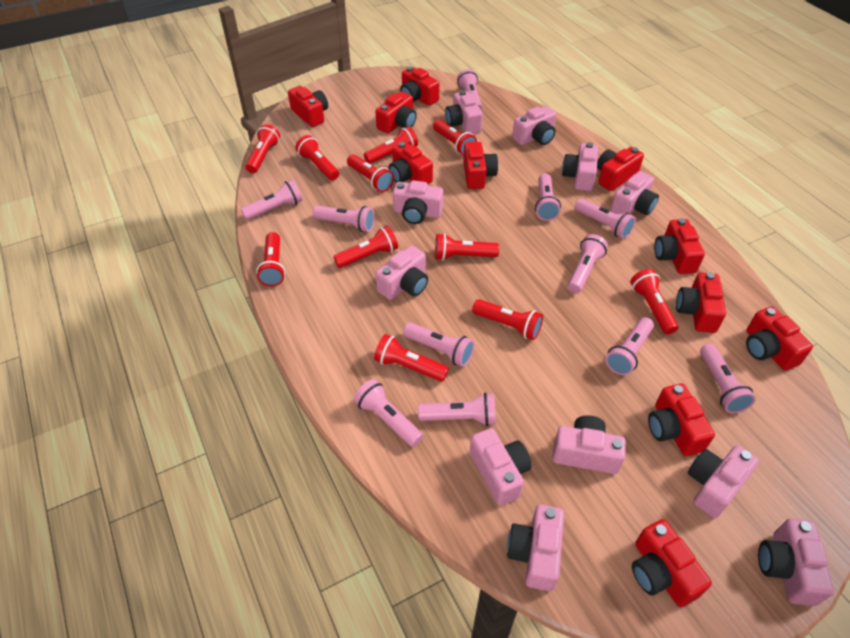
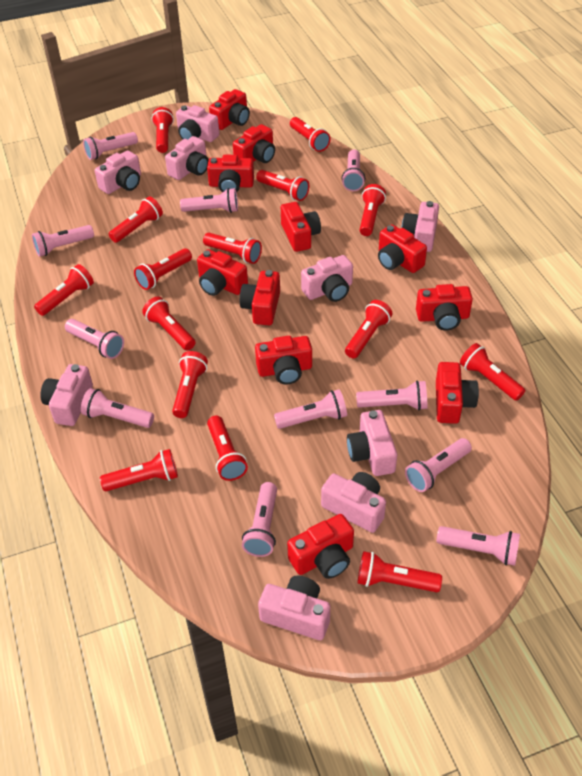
pink camera: 11 -> 9
red flashlight: 11 -> 15

